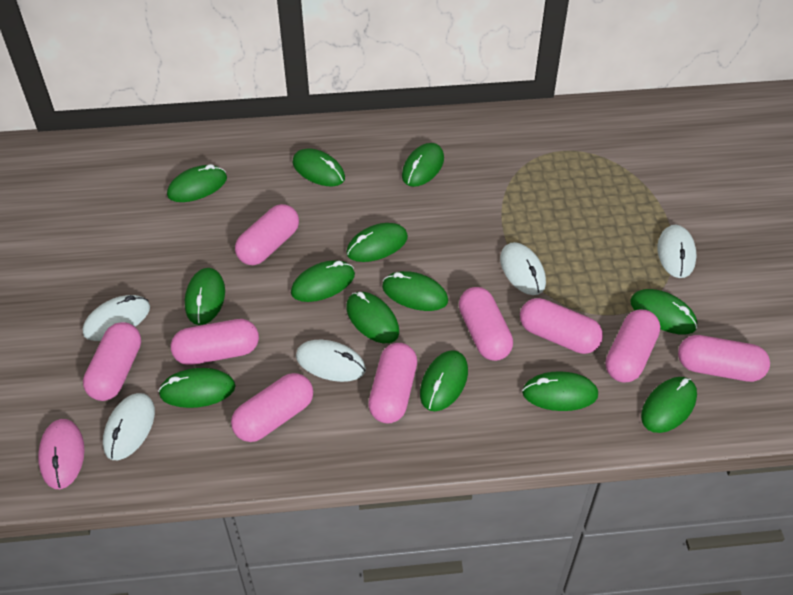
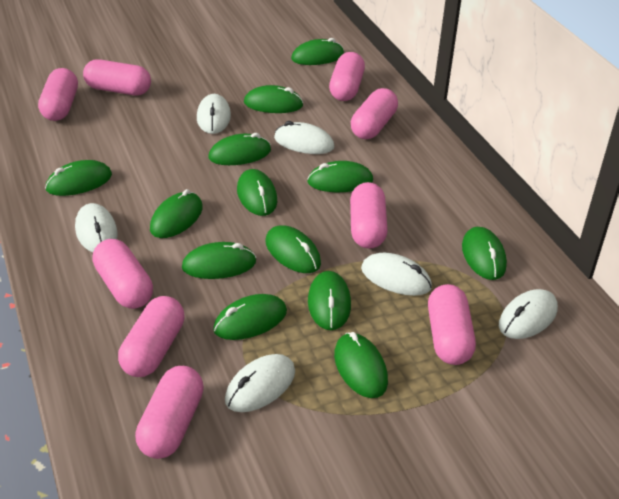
pink mouse: 1 -> 0
white mouse: 5 -> 6

